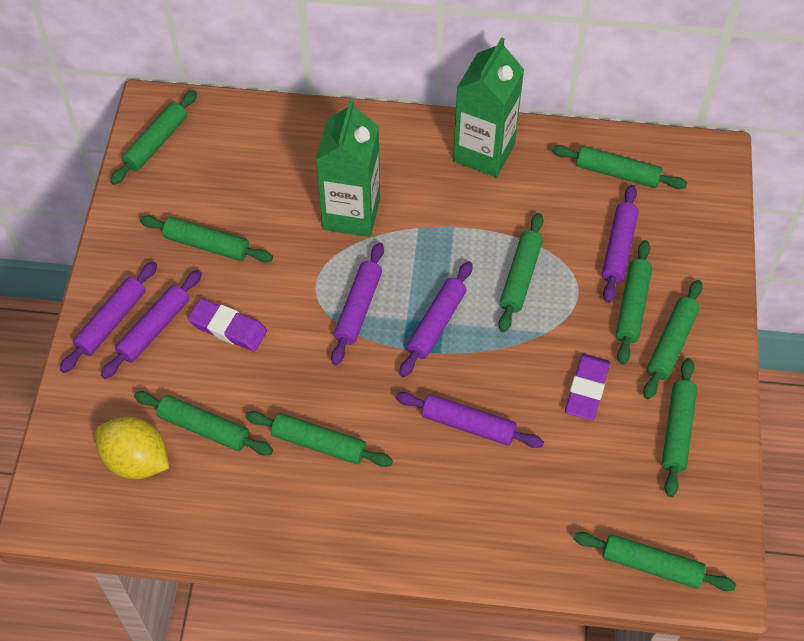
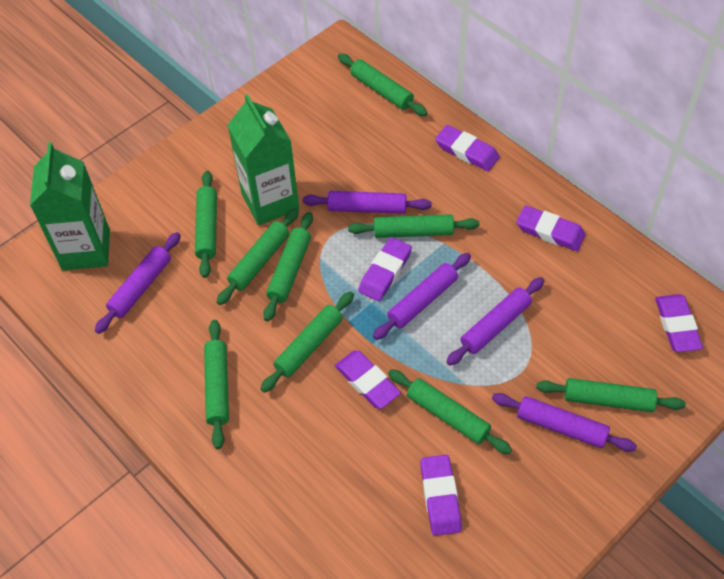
green rolling pin: 10 -> 9
purple eraser: 2 -> 6
purple rolling pin: 6 -> 5
yellow lemon: 1 -> 0

